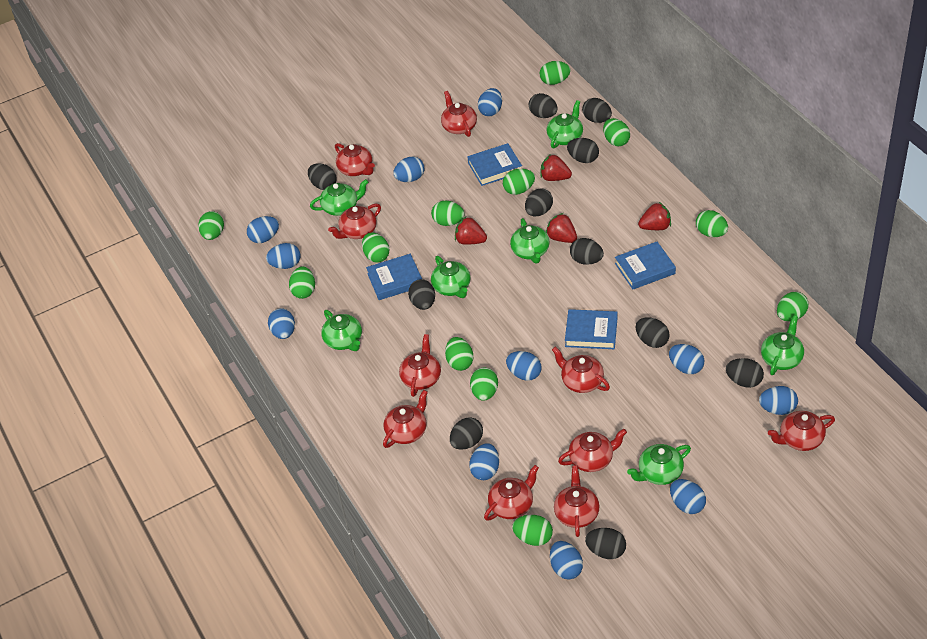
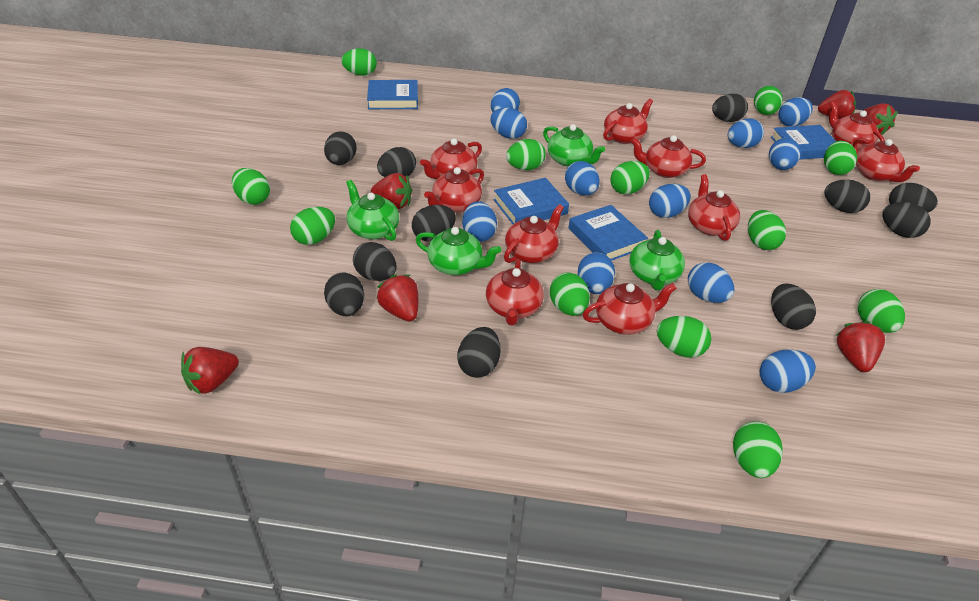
green teapot: 7 -> 4
red strawberry: 4 -> 6

